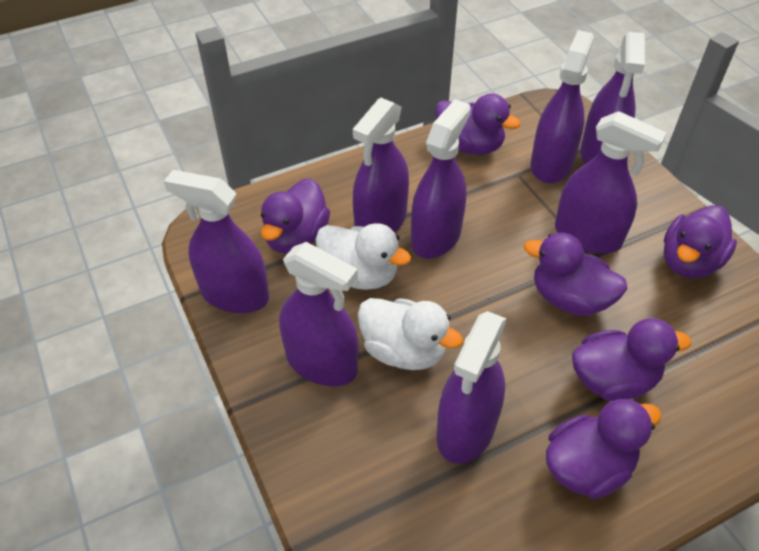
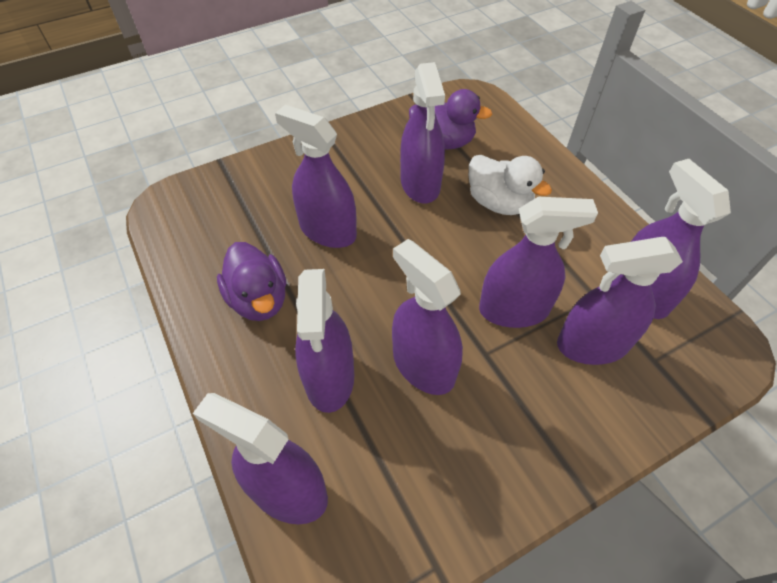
purple duck: 6 -> 2
white duck: 2 -> 1

